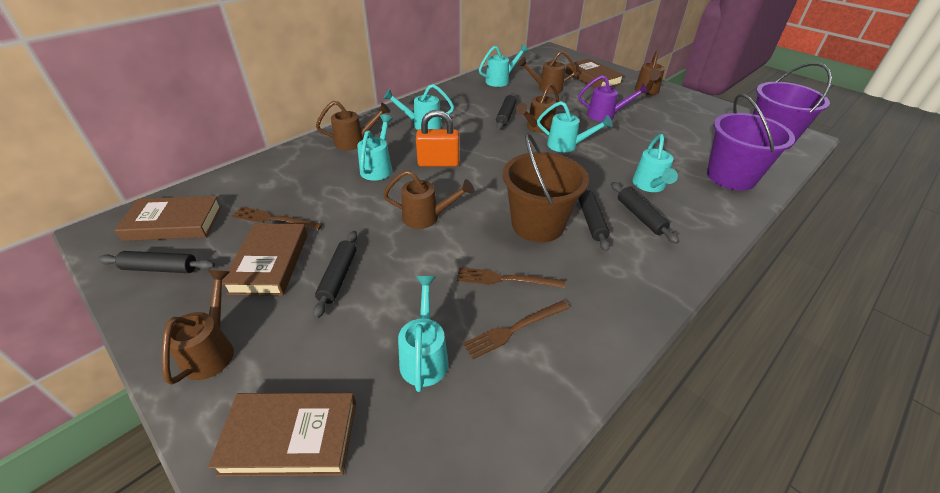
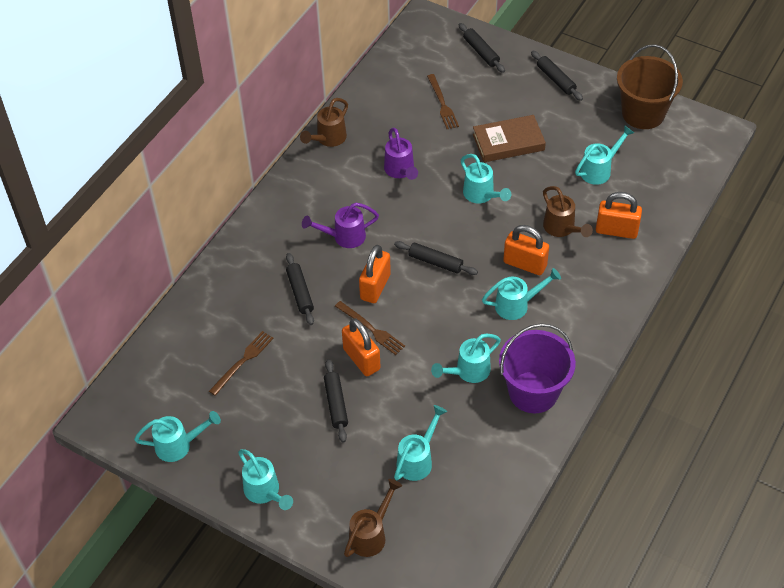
brown book: 4 -> 1
brown watering can: 6 -> 3
orange padlock: 1 -> 4
purple bucket: 2 -> 1
purple watering can: 1 -> 2
turquoise watering can: 6 -> 7

